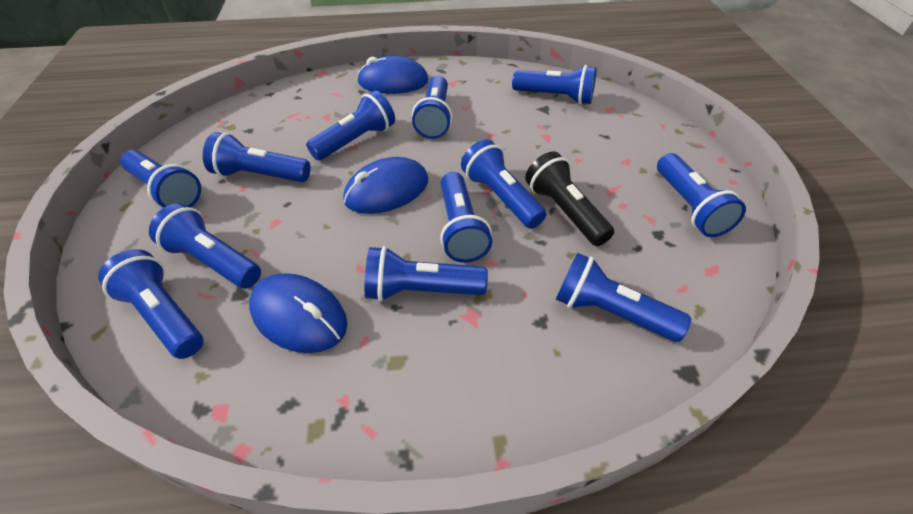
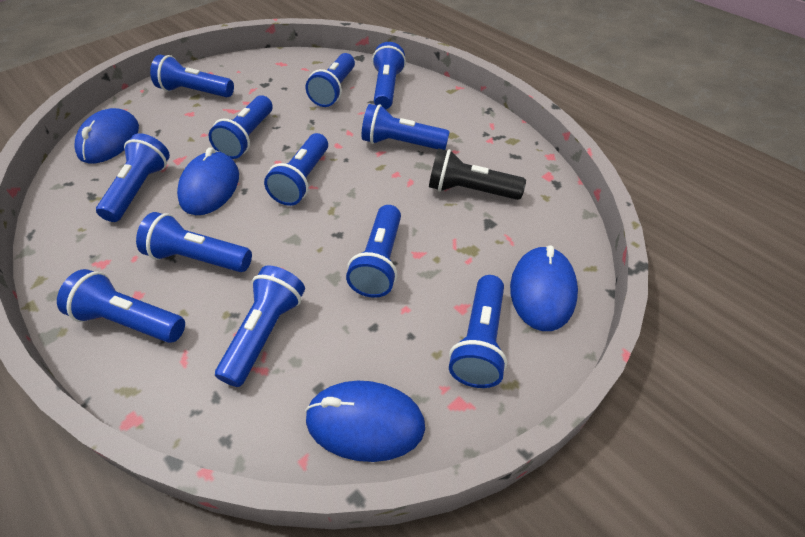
blue mouse: 3 -> 4

